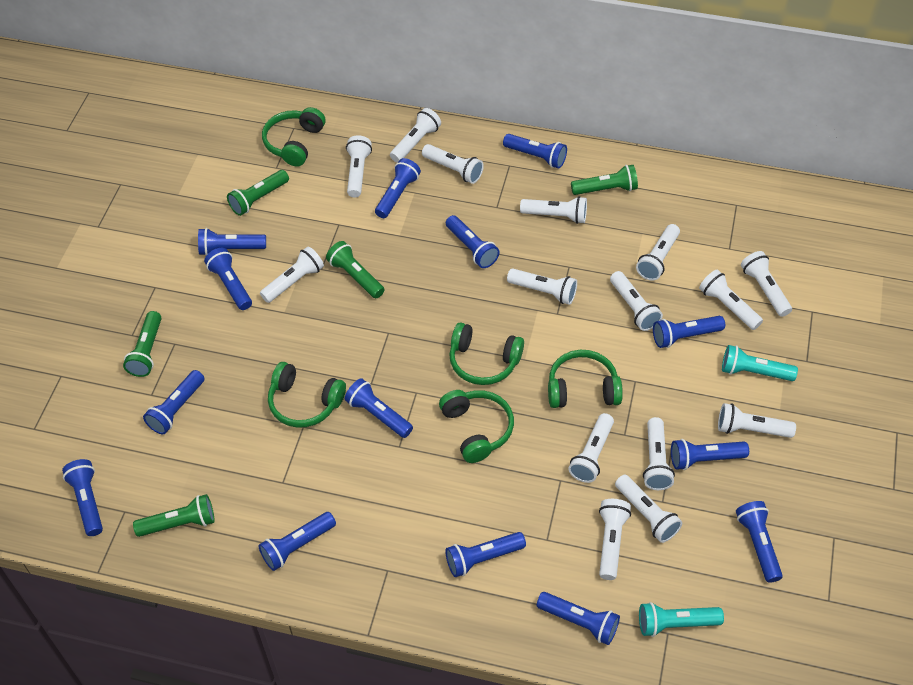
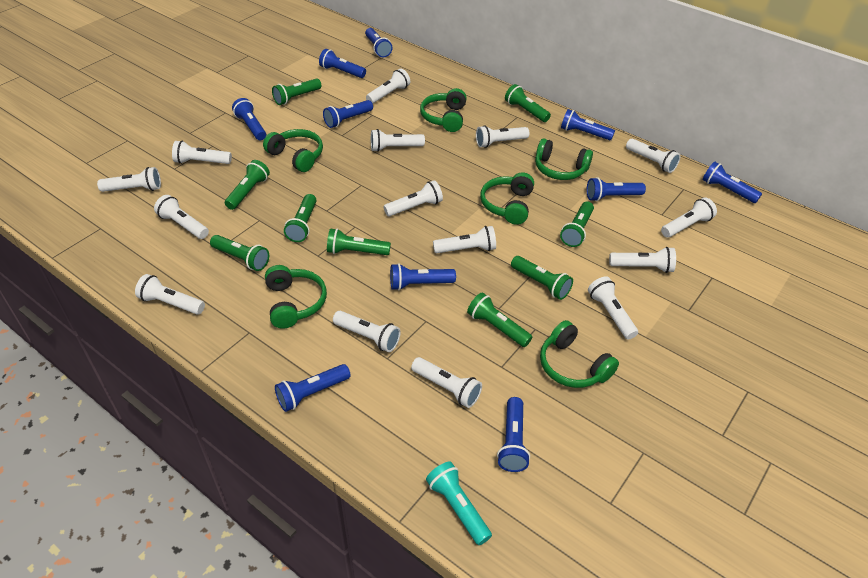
blue flashlight: 14 -> 10
green flashlight: 5 -> 9
green headphones: 5 -> 6
turquoise flashlight: 2 -> 1

